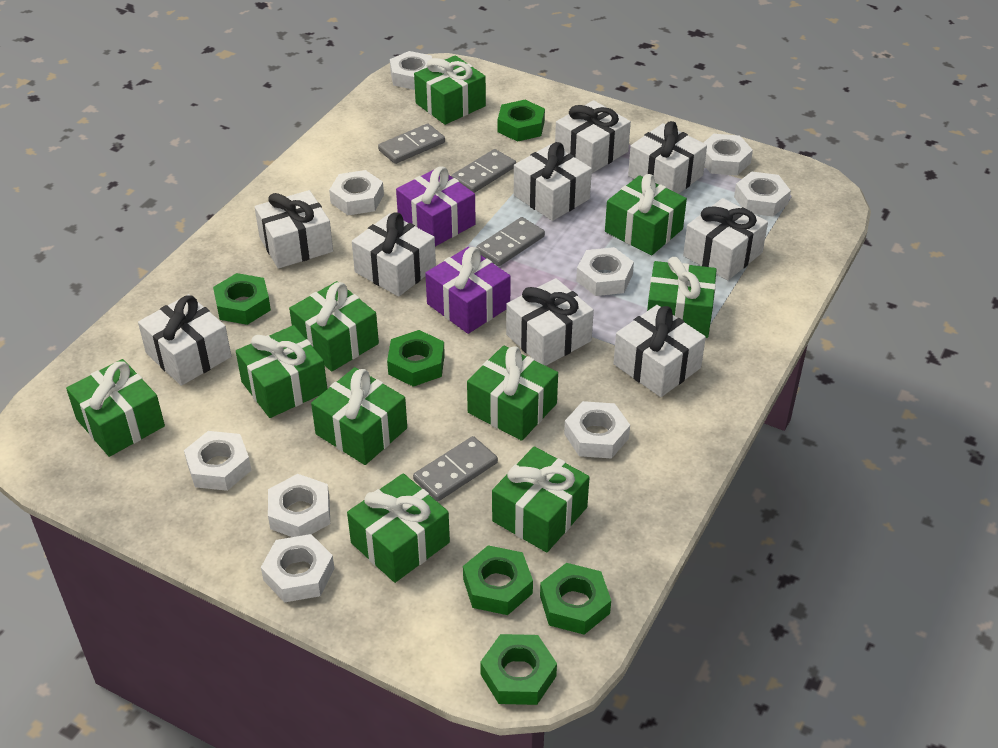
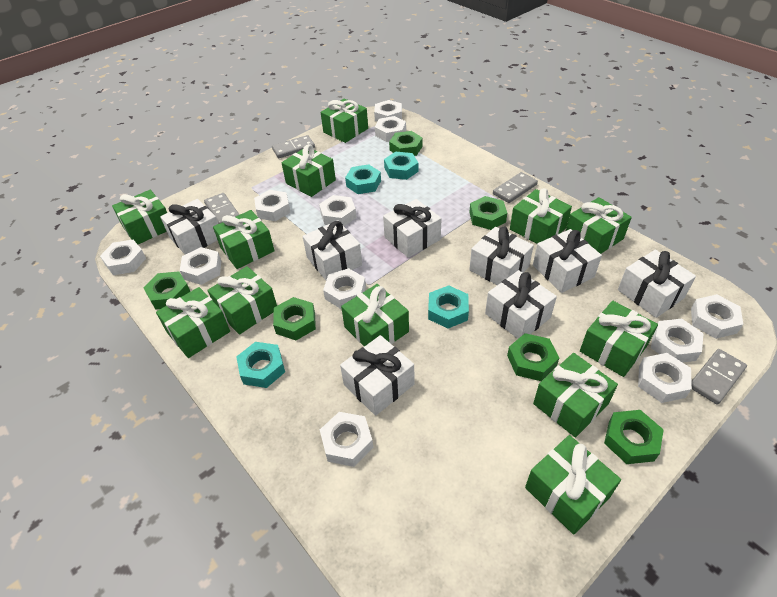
green gift: 10 -> 12
purple gift: 2 -> 0
turquoise nut: 0 -> 4
white gift: 9 -> 8
white nut: 9 -> 11

